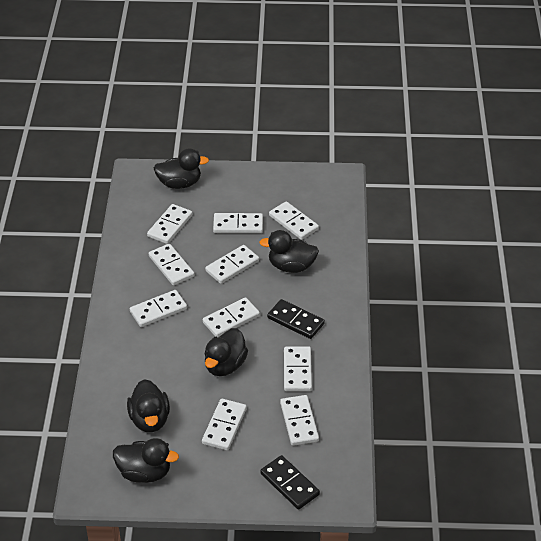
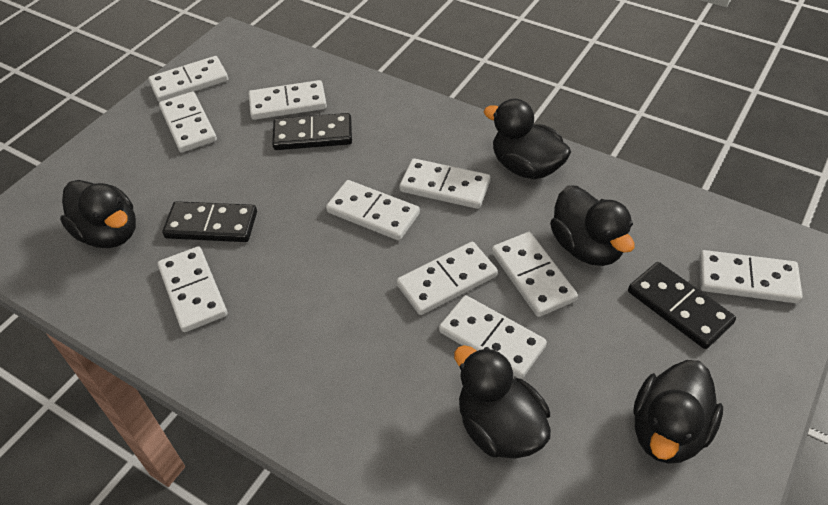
black domino: 2 -> 3

